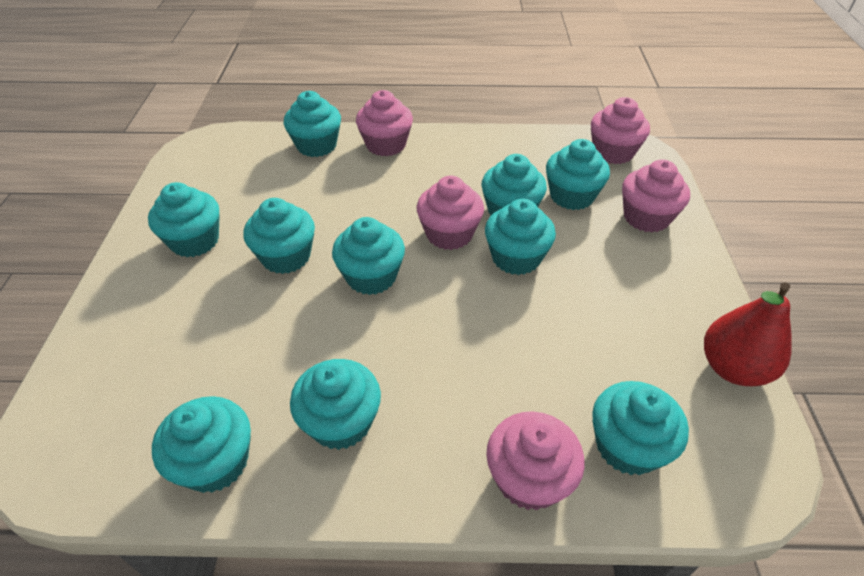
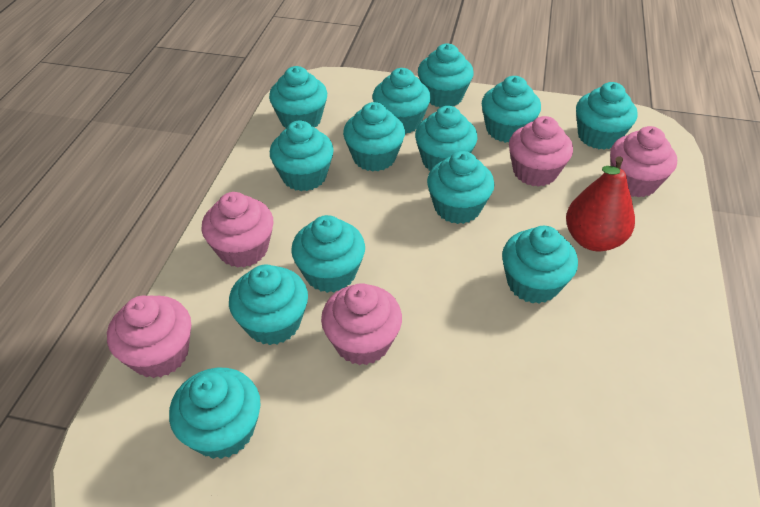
turquoise cupcake: 10 -> 13

